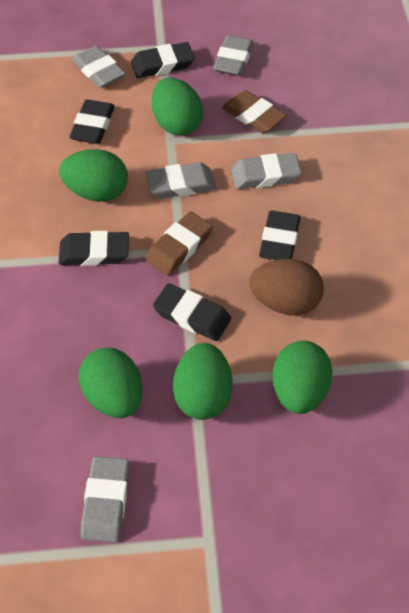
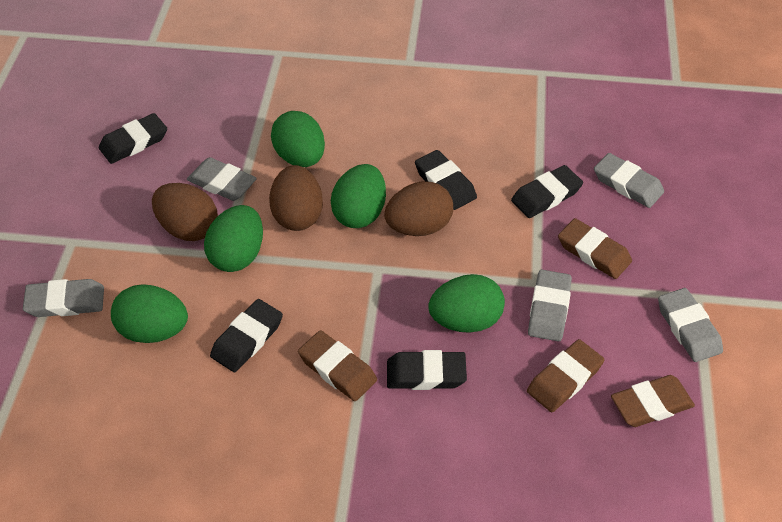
brown egg: 1 -> 3
brown eraser: 2 -> 4

